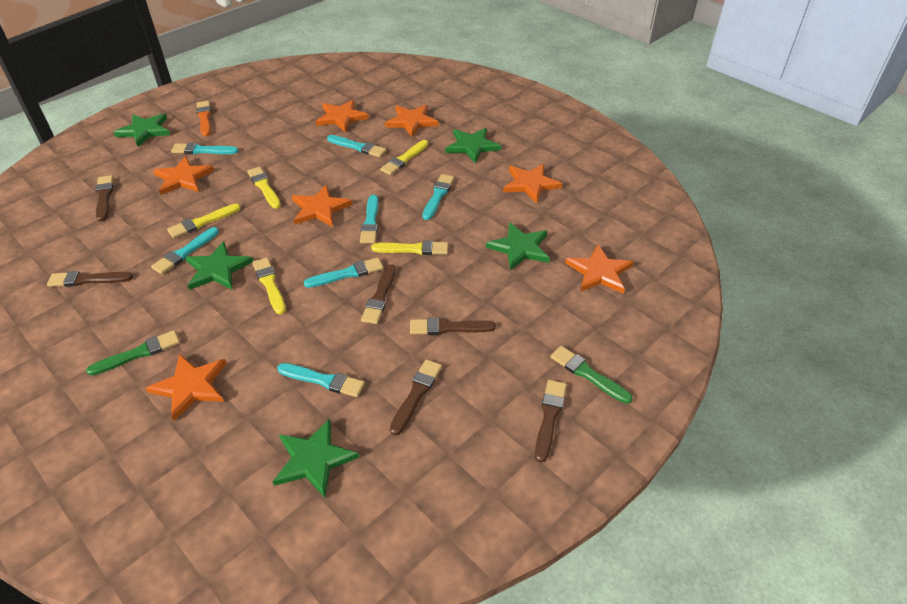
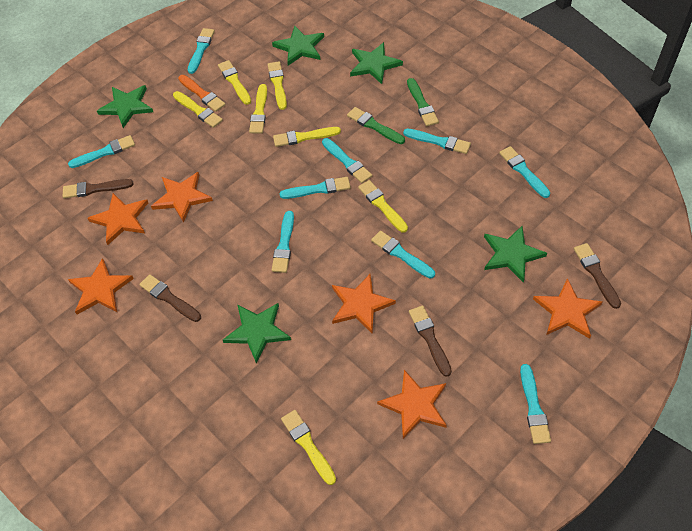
brown brush: 6 -> 4
orange star: 7 -> 6
turquoise brush: 7 -> 9
yellow brush: 5 -> 7

